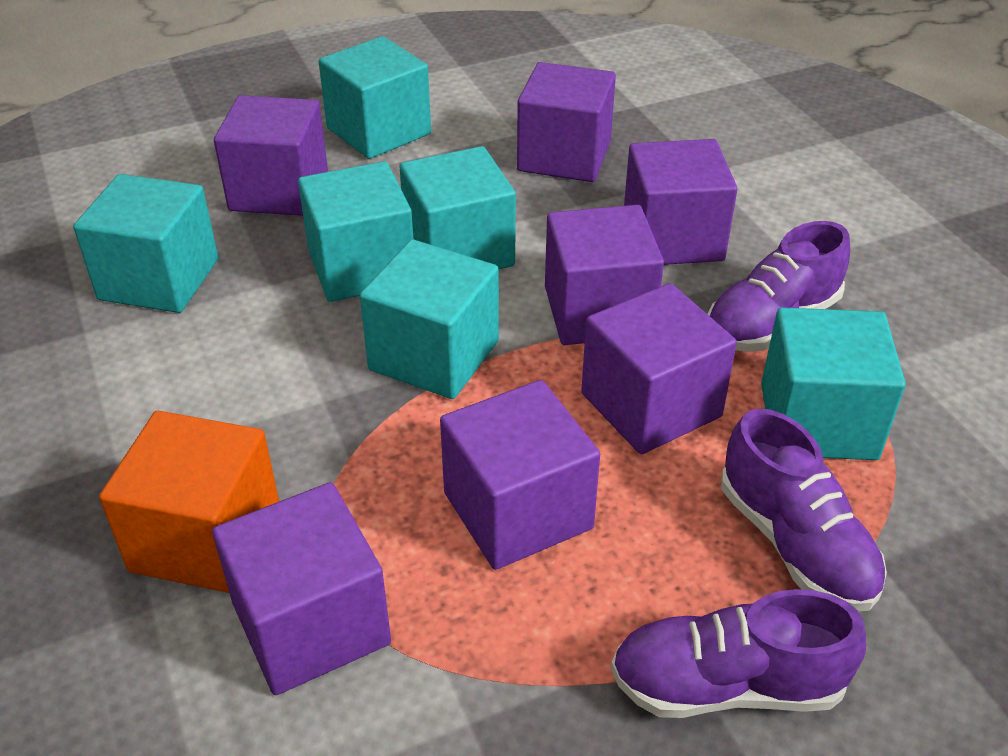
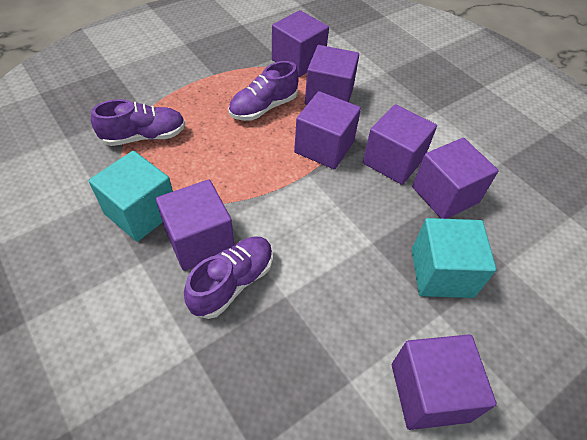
orange cube: 1 -> 0
turquoise cube: 6 -> 2

